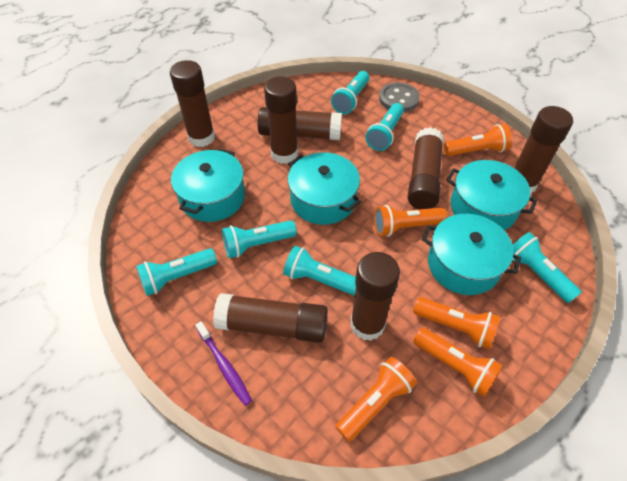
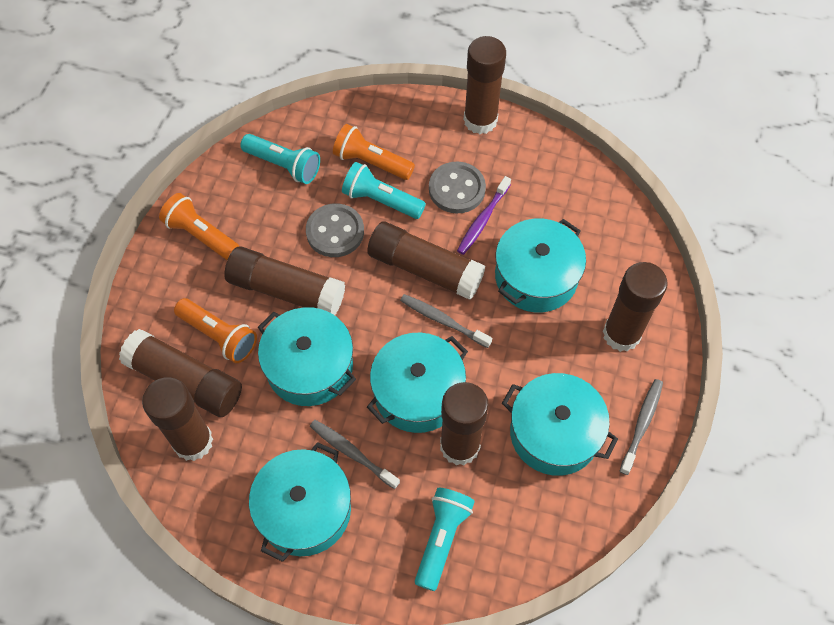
grey button: 1 -> 2
grey toothbrush: 0 -> 3
orange flashlight: 5 -> 3
turquoise flashlight: 6 -> 3
turquoise pot: 4 -> 5

